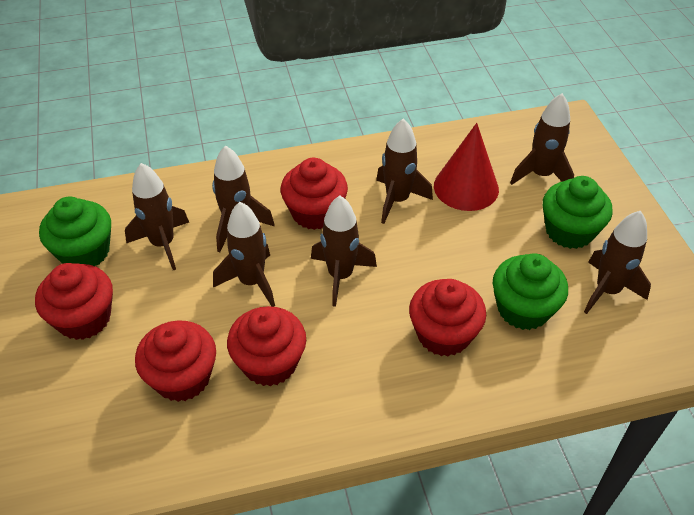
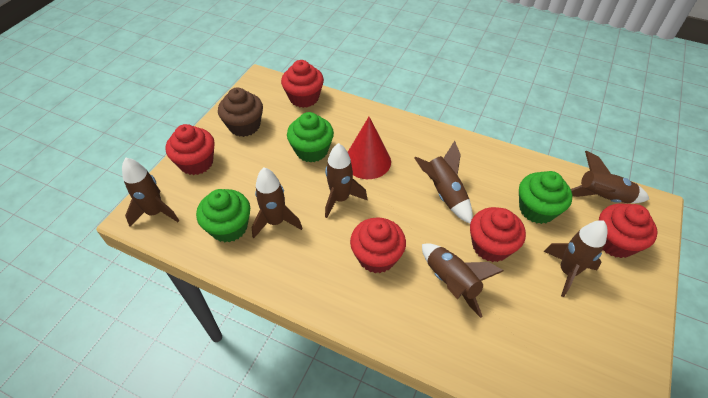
brown cupcake: 0 -> 1

